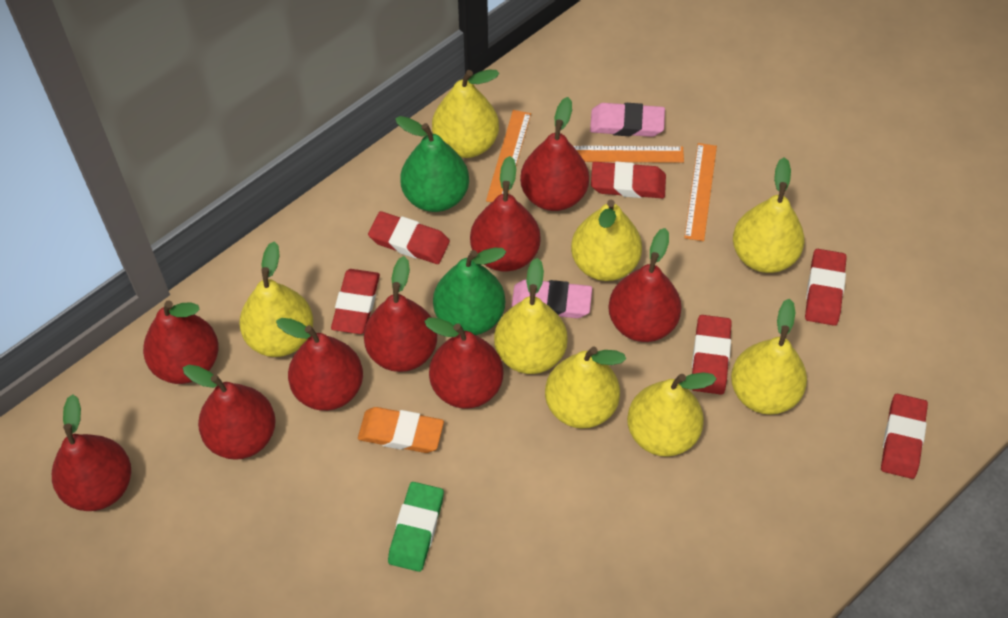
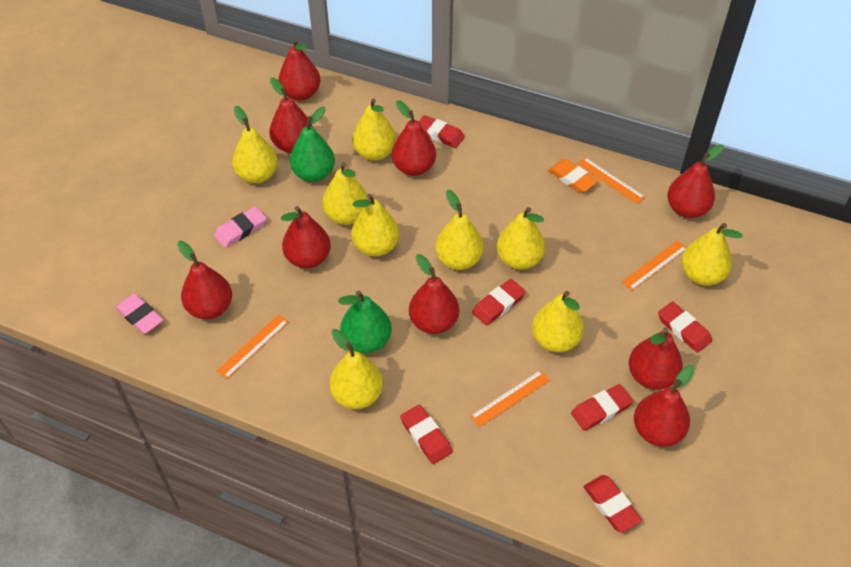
green eraser: 1 -> 0
orange ruler: 3 -> 4
yellow pear: 8 -> 9

